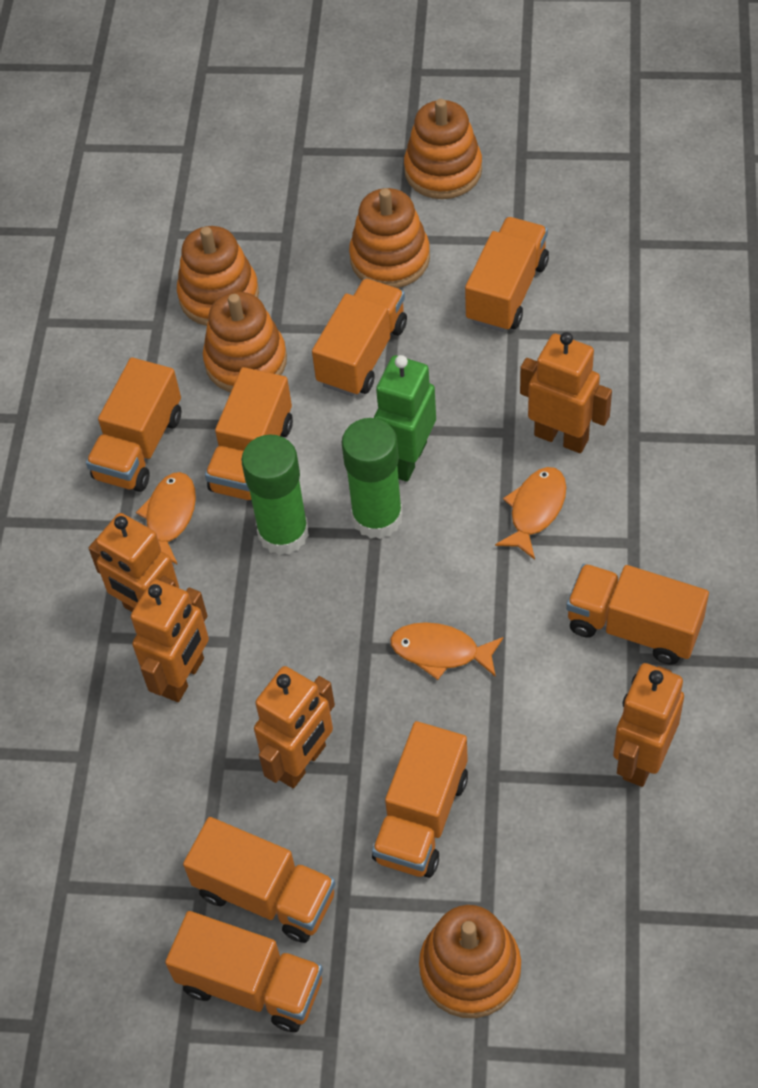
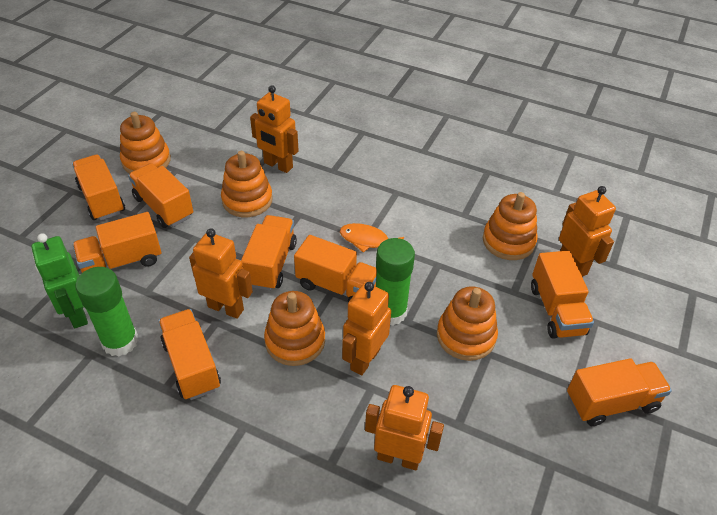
orange fish: 3 -> 1

